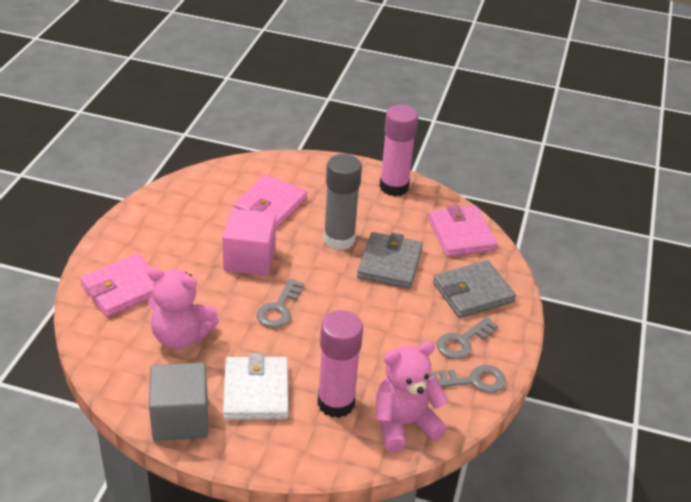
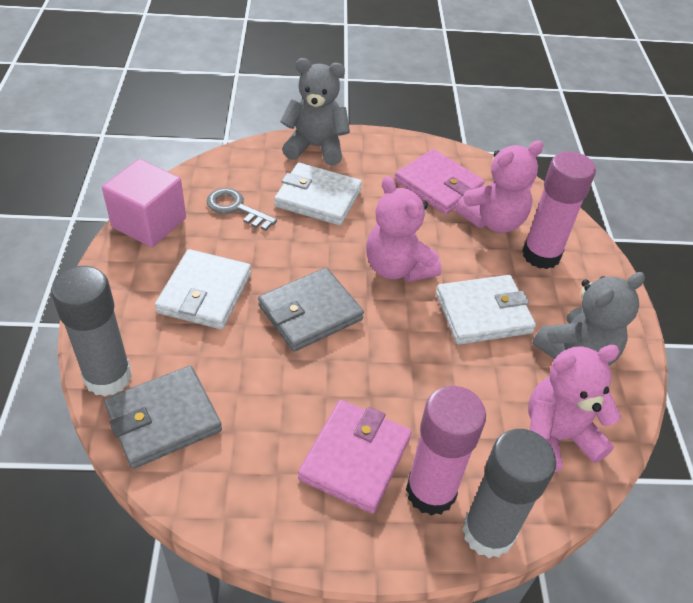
grey cube: 1 -> 0
grey glue stick: 1 -> 2
grey key: 3 -> 1
grey teddy bear: 0 -> 2
pink teddy bear: 2 -> 3
pink wallet: 3 -> 2
white wallet: 1 -> 3

